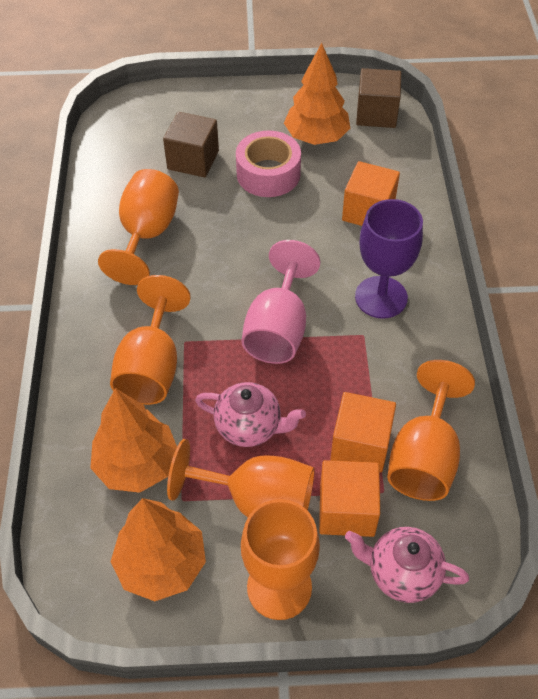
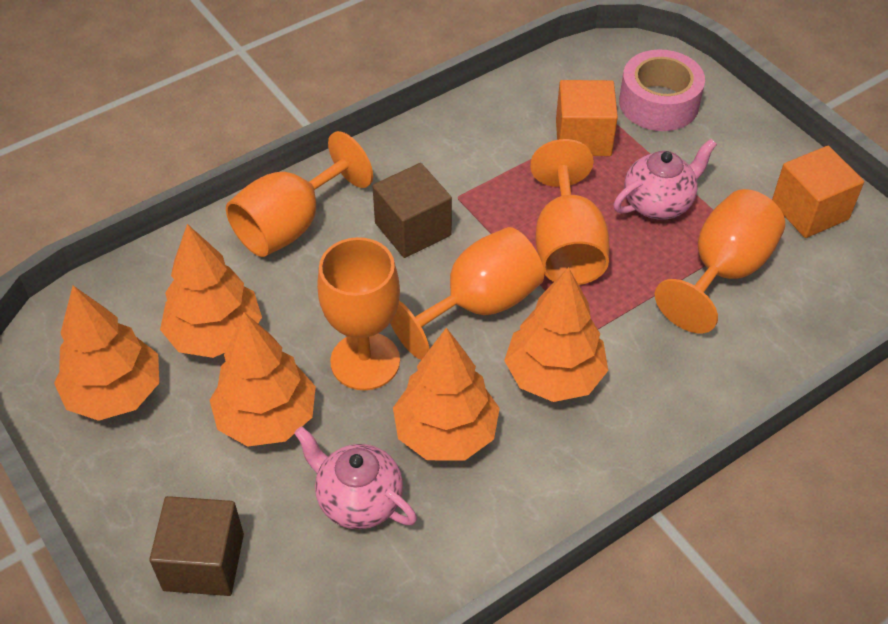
orange cube: 3 -> 2
orange tree: 3 -> 5
pink goblet: 1 -> 0
purple goblet: 1 -> 0

